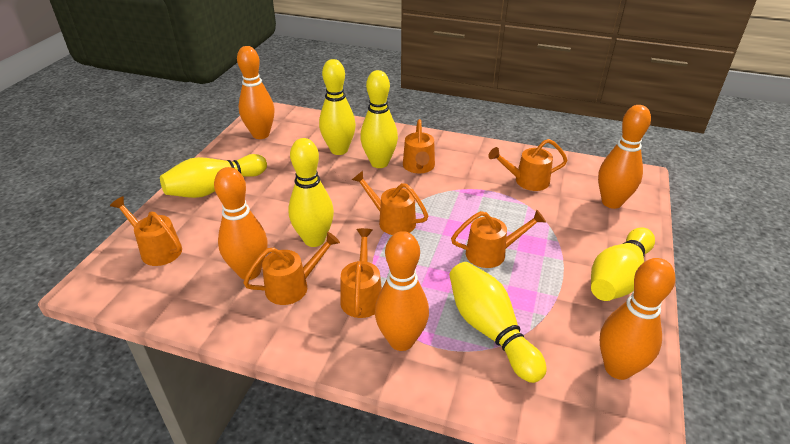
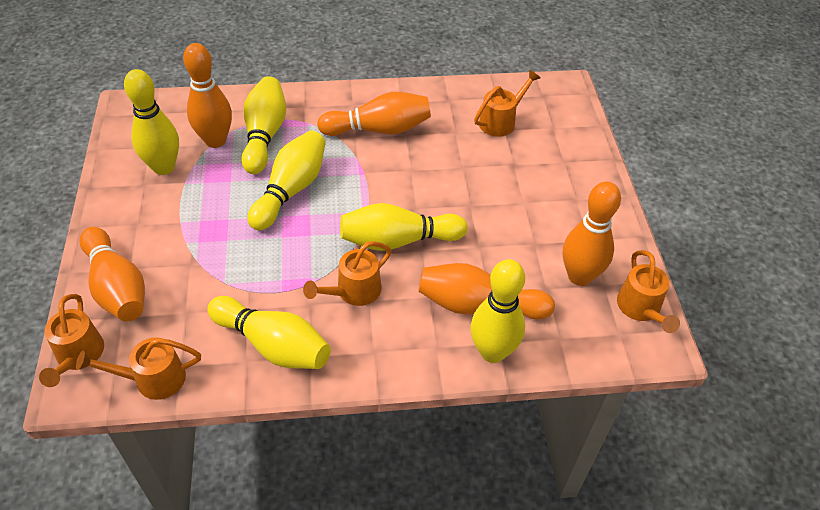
orange watering can: 7 -> 5

